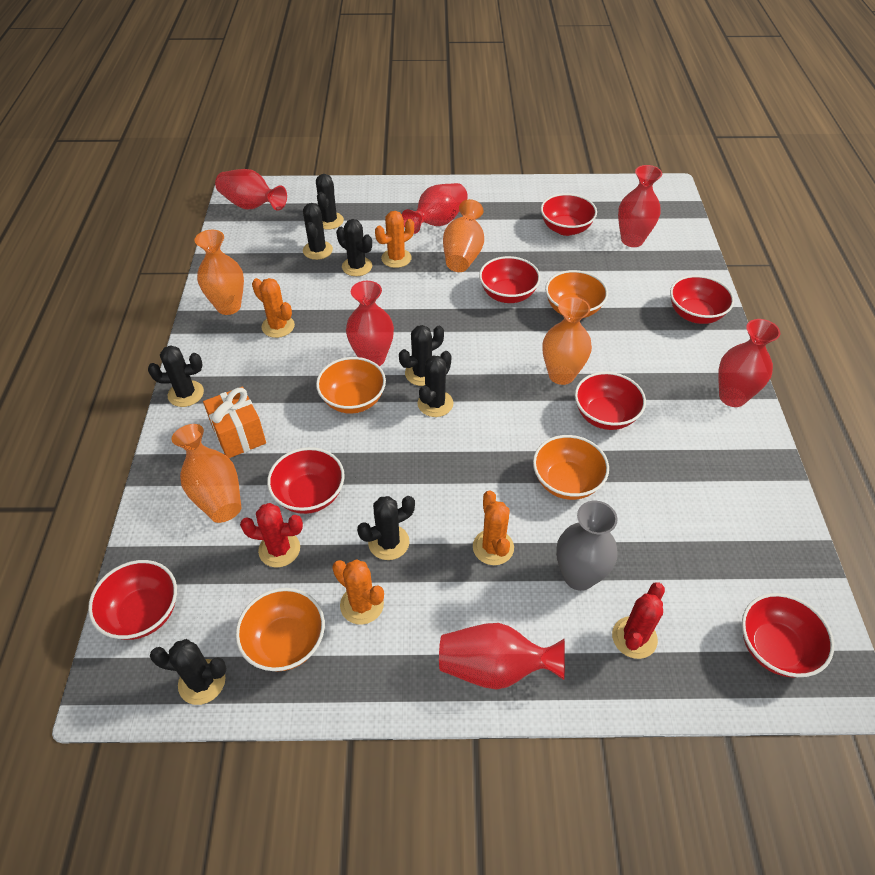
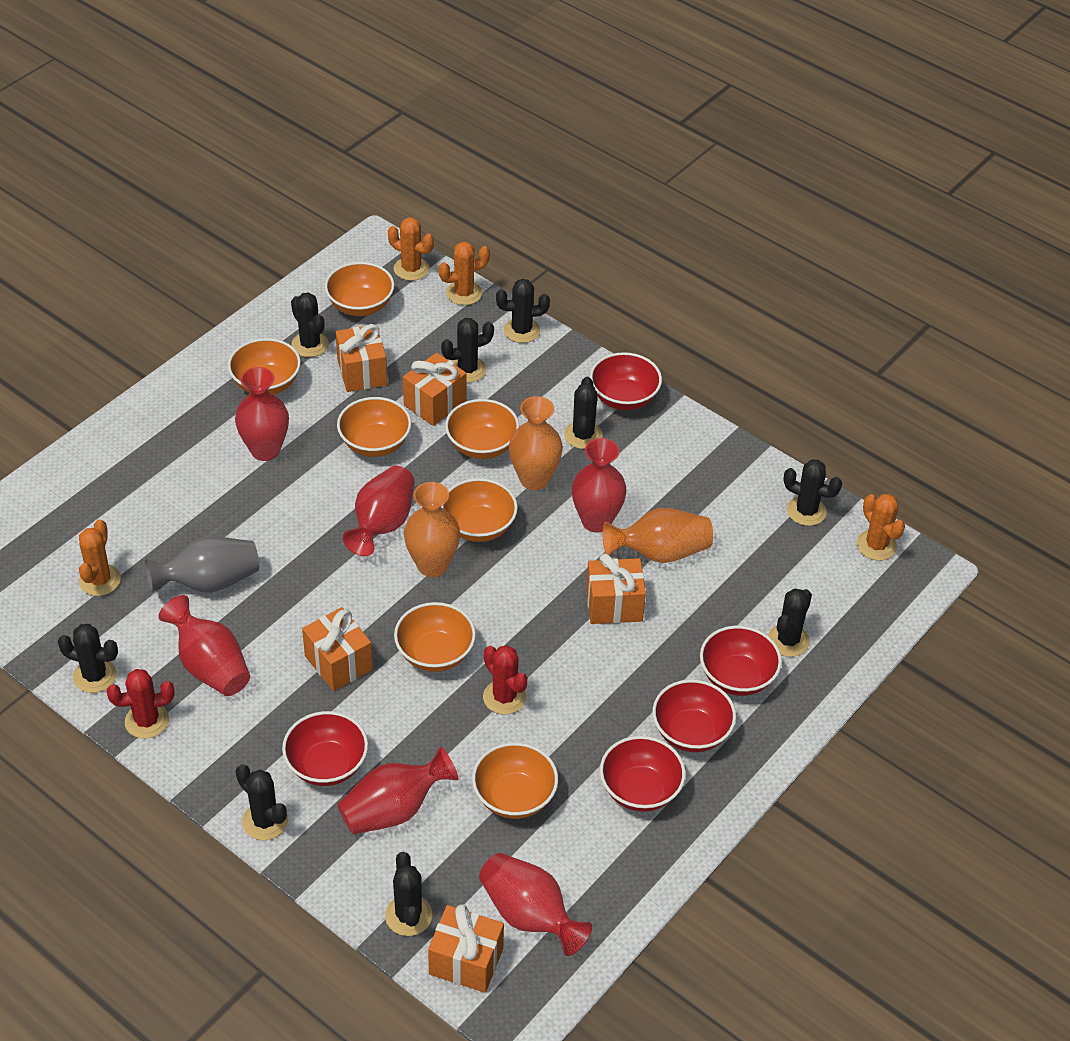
black cactus: 8 -> 9
orange bowl: 4 -> 7
orange gift: 1 -> 5
orange vase: 4 -> 3
red bowl: 7 -> 5

